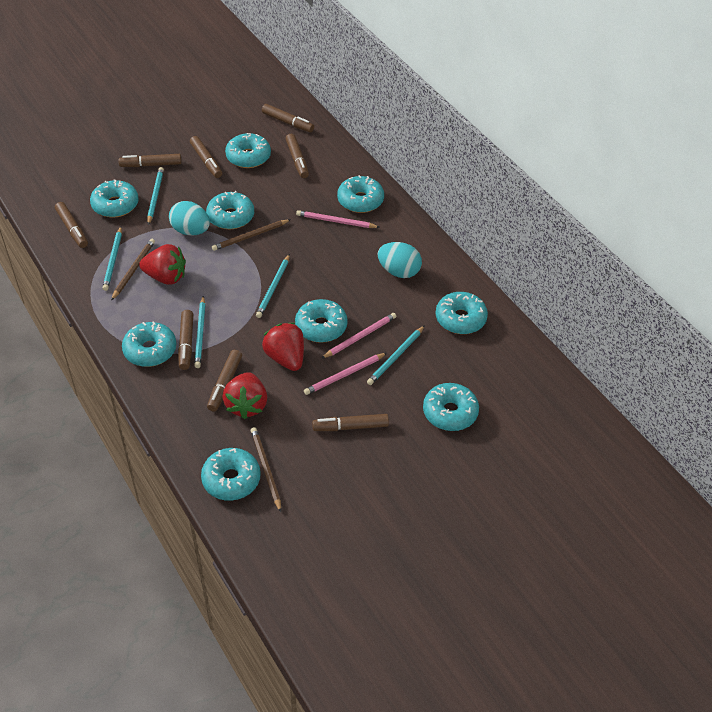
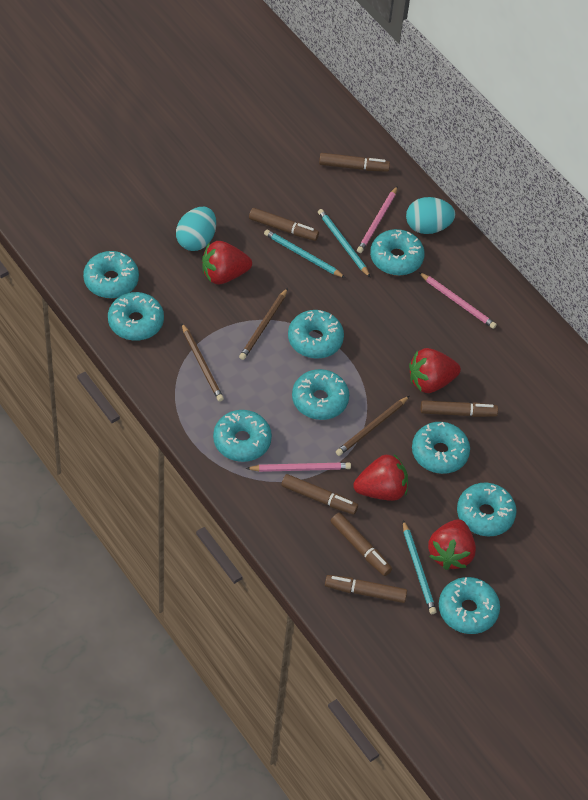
brown marker: 8 -> 6
red strawberry: 3 -> 4
turquoise pencil: 5 -> 3

